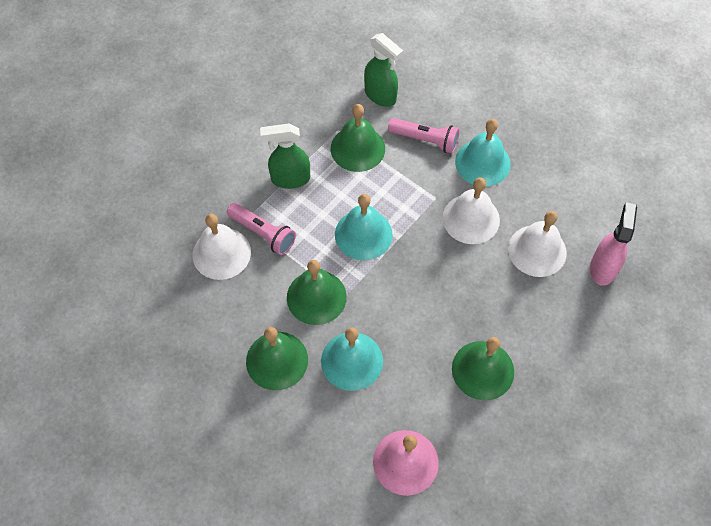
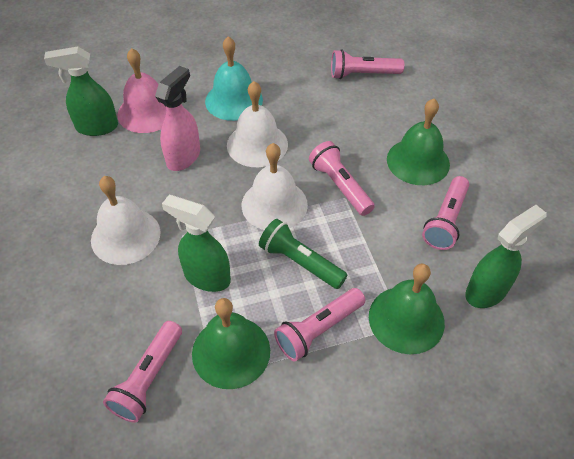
green bell: 4 -> 3
green flashlight: 0 -> 1
green spray bottle: 2 -> 3
pink flashlight: 2 -> 5
turquoise bell: 3 -> 1

